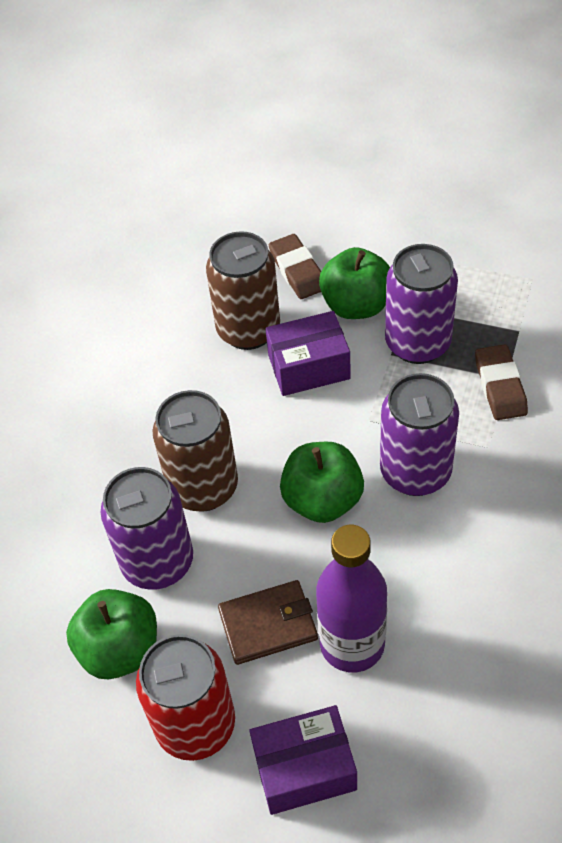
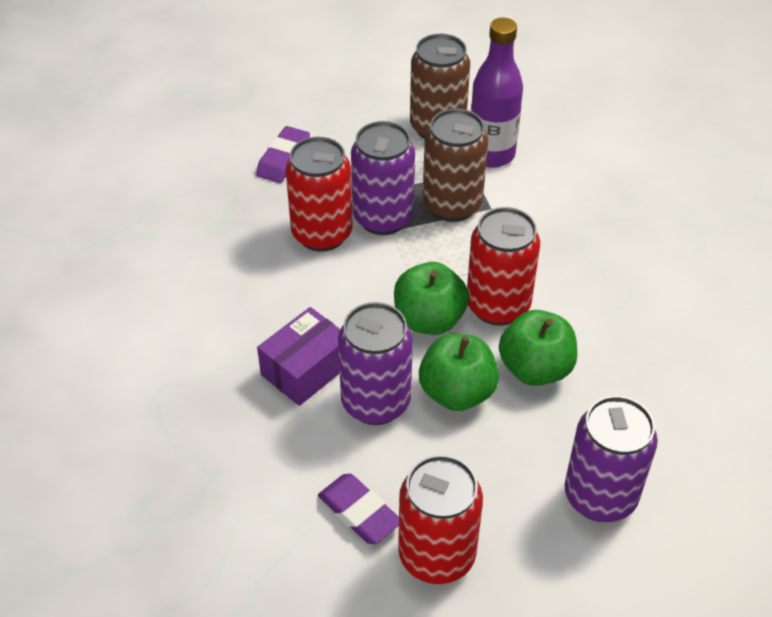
brown eraser: 2 -> 0
brown wallet: 1 -> 0
purple box: 2 -> 1
purple eraser: 0 -> 2
red can: 1 -> 3

